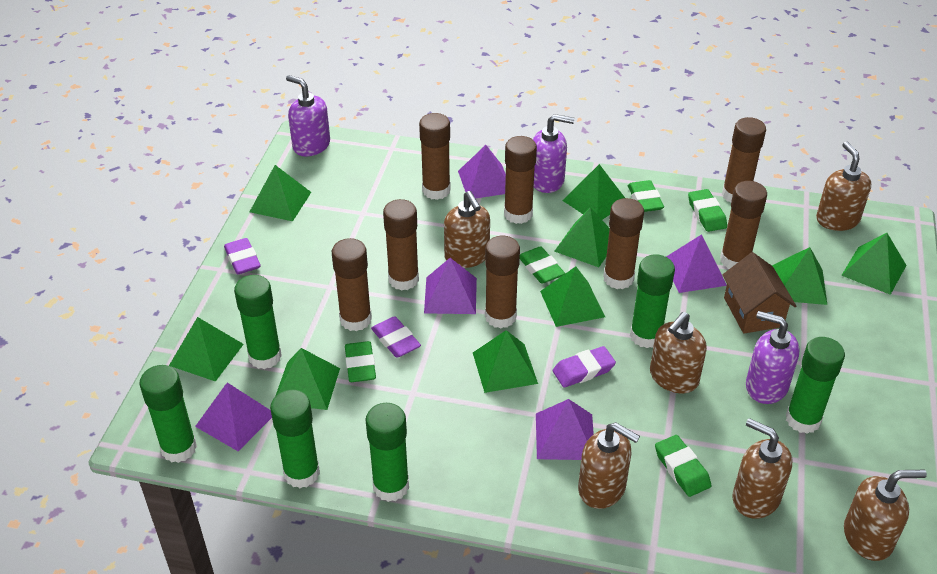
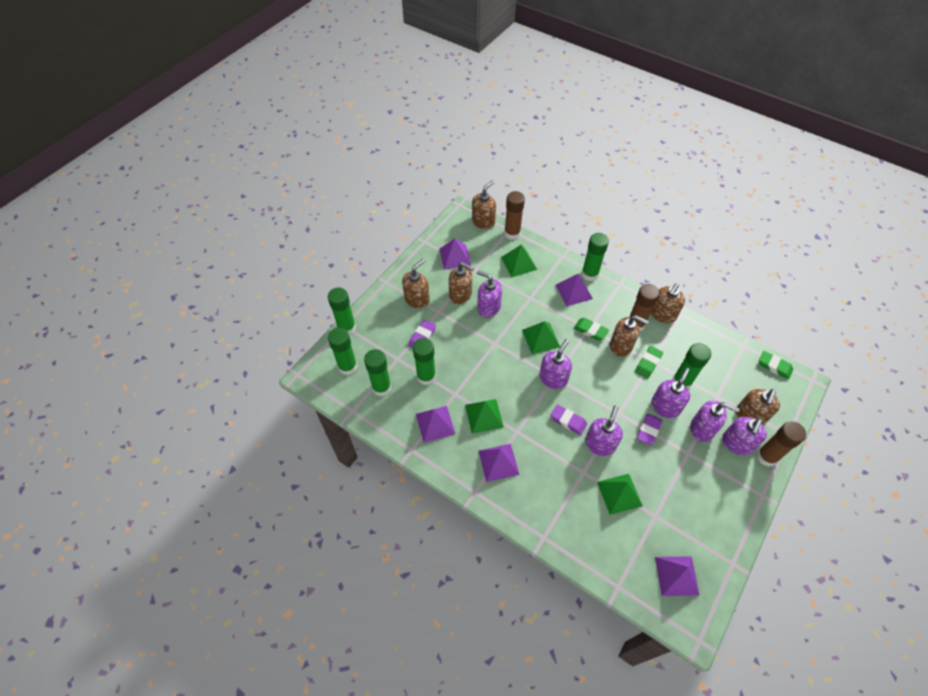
brown glue stick: 8 -> 3
brown house: 1 -> 0
green eraser: 5 -> 3
green pyramid: 9 -> 4
purple soap dispenser: 3 -> 6

